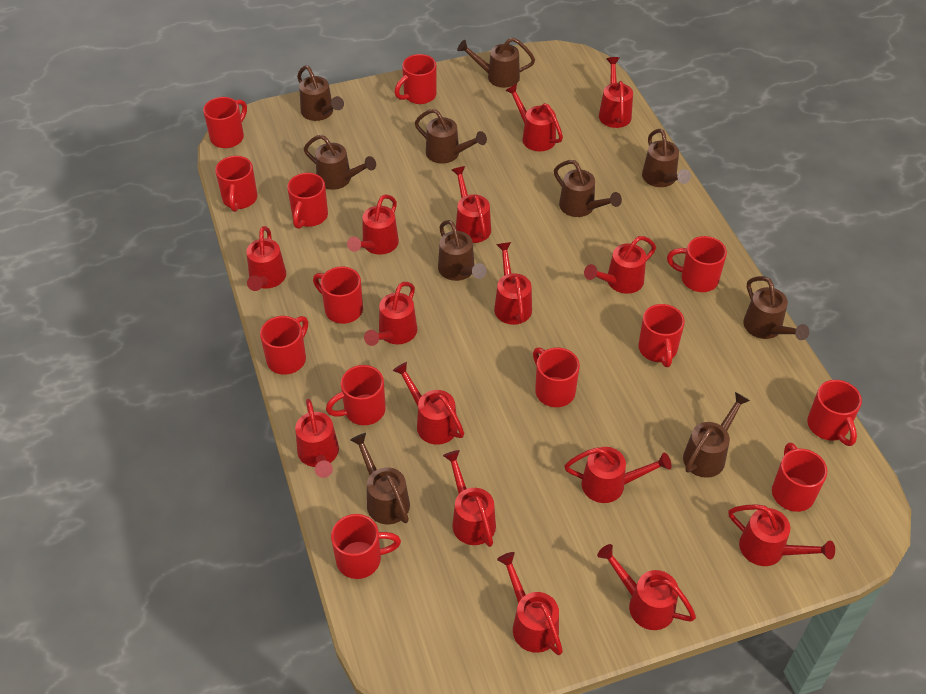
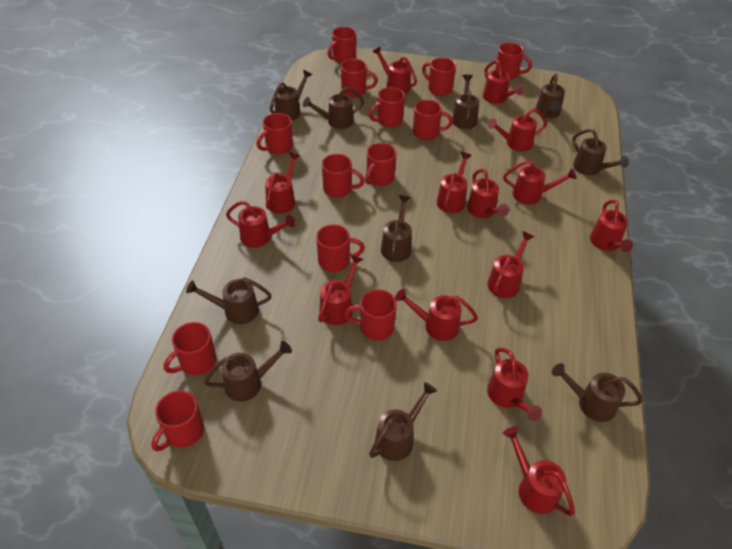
red watering can: 15 -> 14

